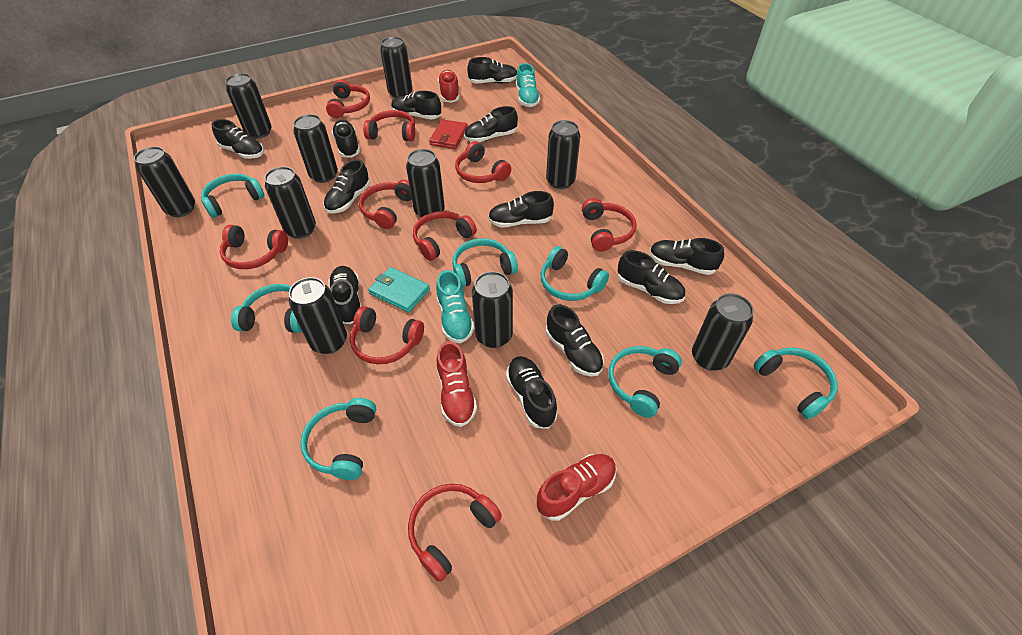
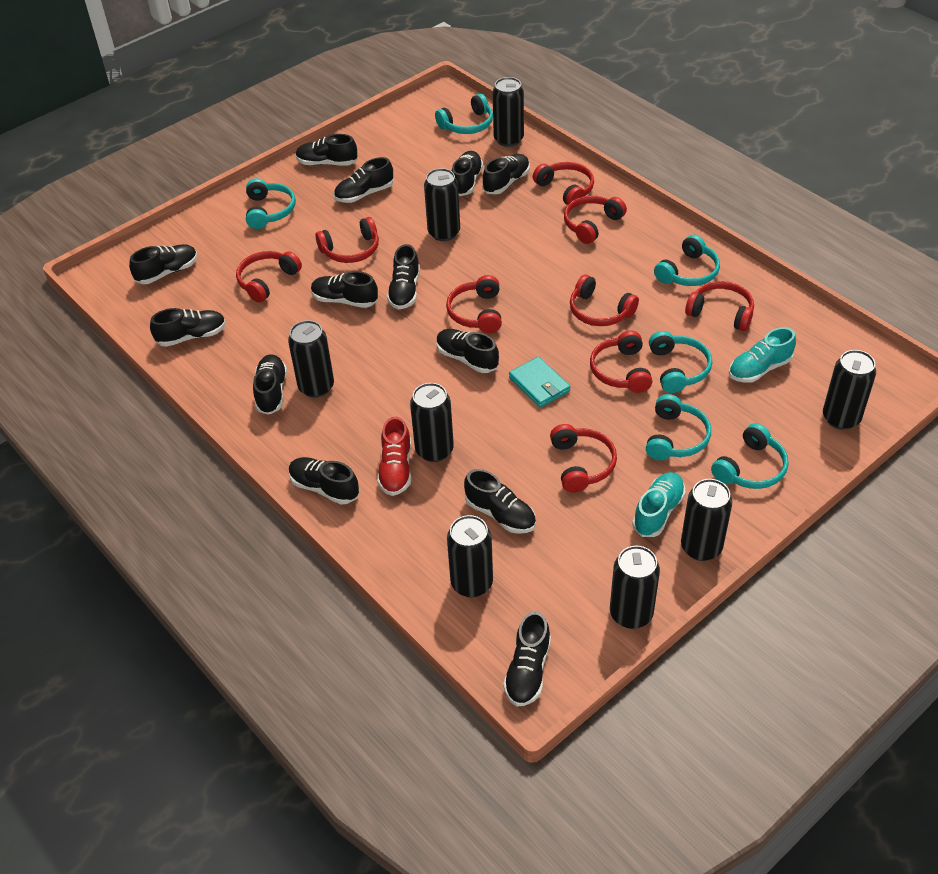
black can: 10 -> 8
black shoe: 12 -> 13
red shoe: 3 -> 1
red wallet: 1 -> 0
turquoise headphones: 7 -> 6

